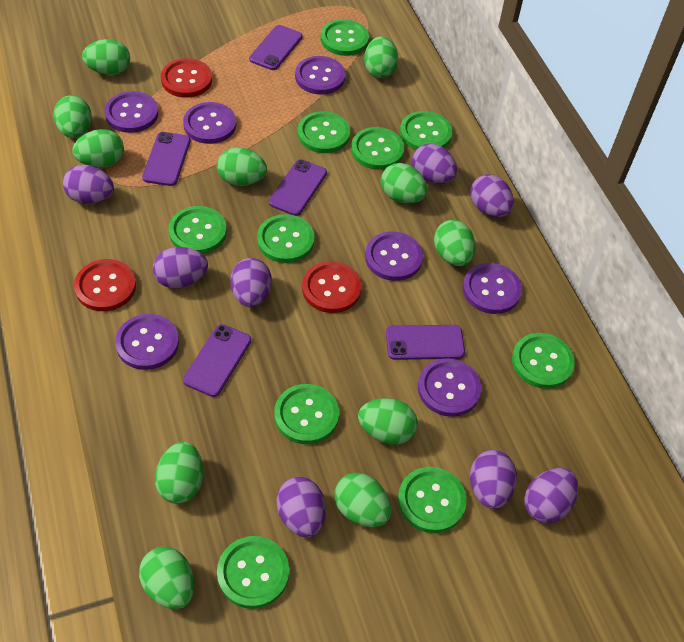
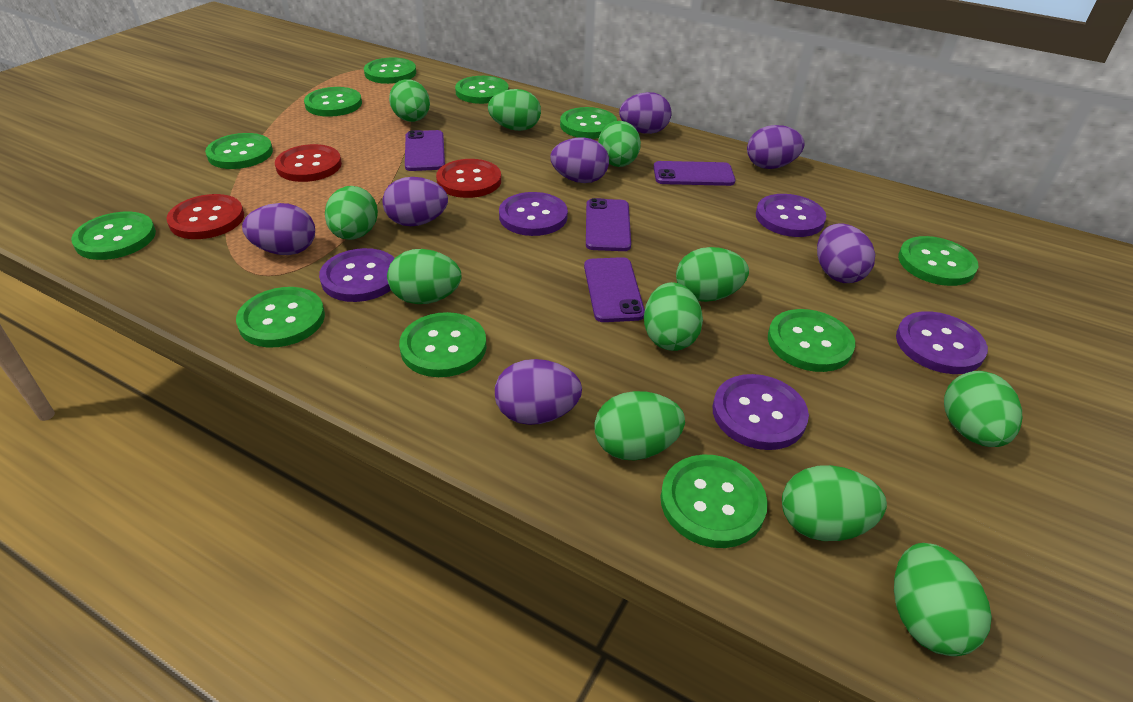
green button: 10 -> 11
purple button: 7 -> 5
purple egg: 8 -> 7
purple phone: 5 -> 4

